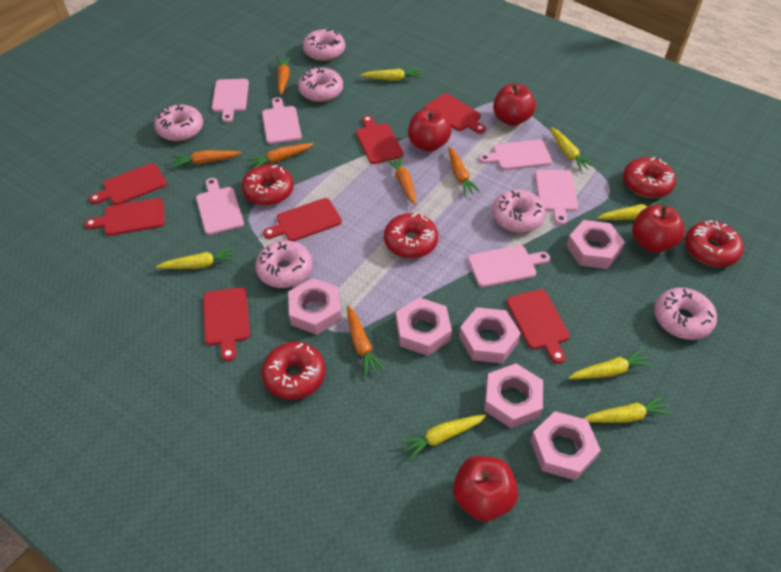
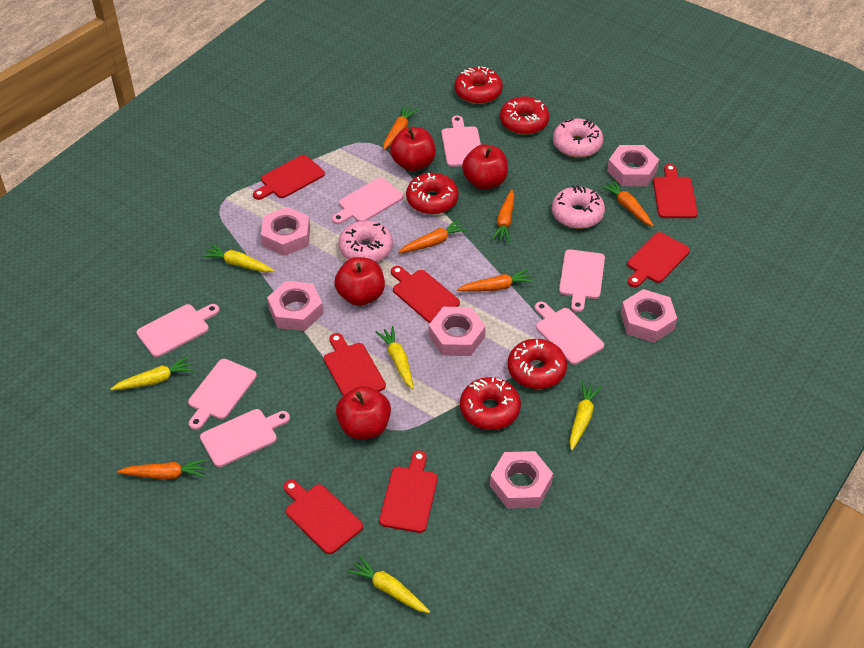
pink cutting board: 6 -> 7
pink donut: 6 -> 3
yellow carrot: 7 -> 5

